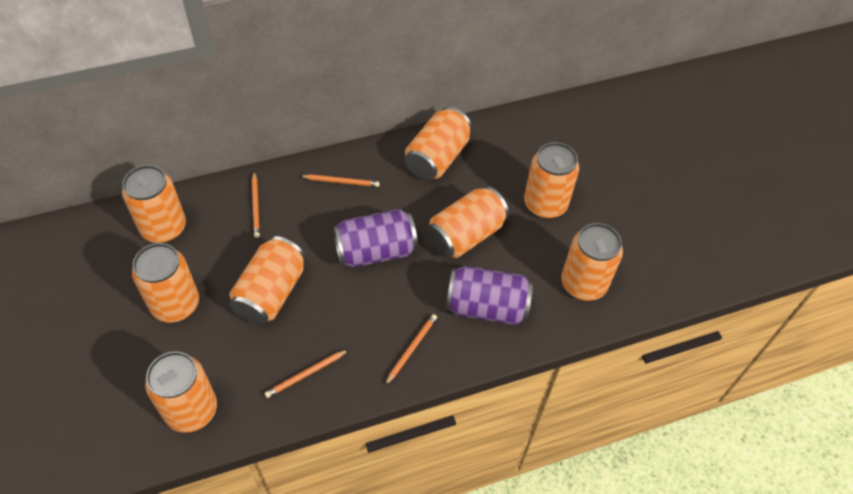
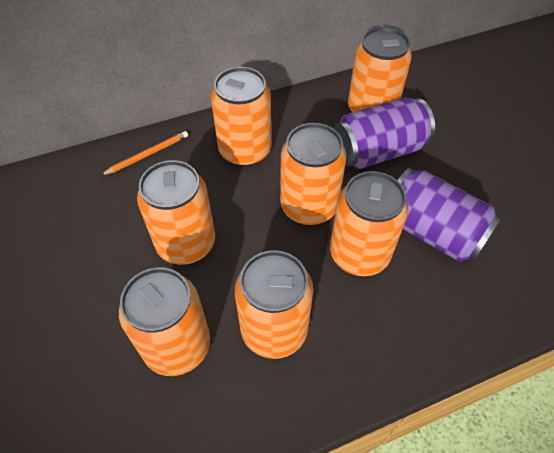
orange can: 8 -> 7
orange pencil: 4 -> 1

